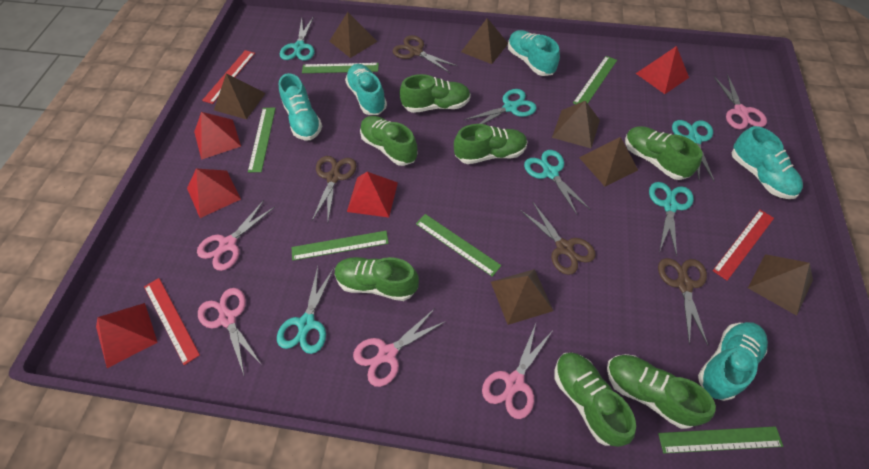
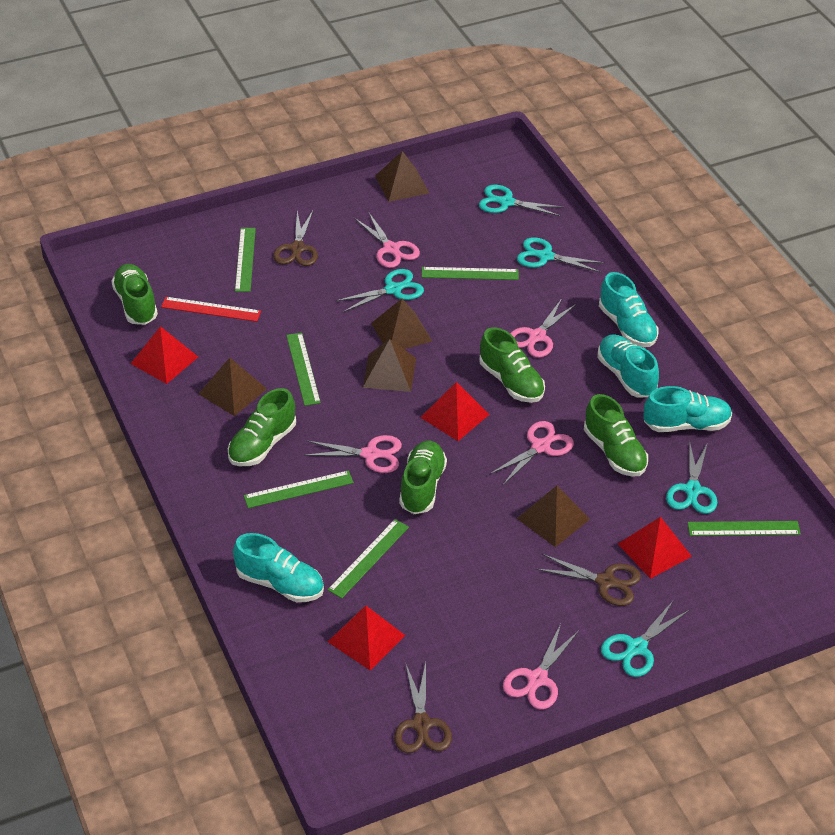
brown pyramid: 7 -> 5
brown scissors: 4 -> 3
green shoe: 7 -> 5
red pyramid: 5 -> 4
red ruler: 3 -> 1
turquoise scissors: 6 -> 5
turquoise shoe: 5 -> 4

